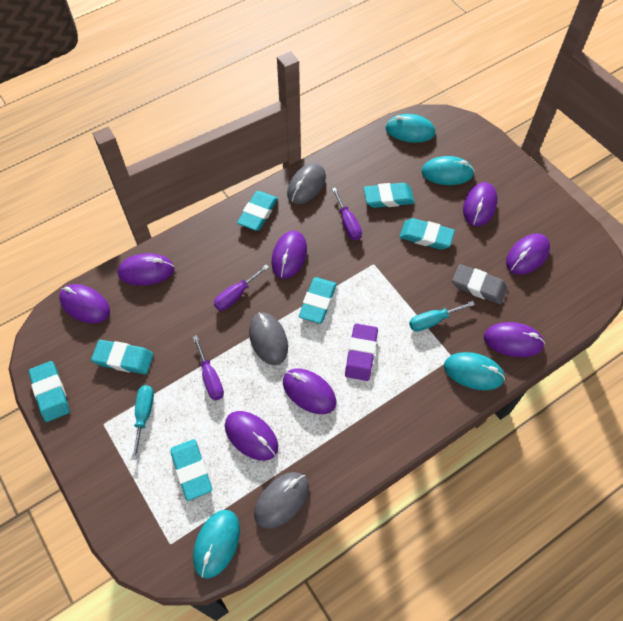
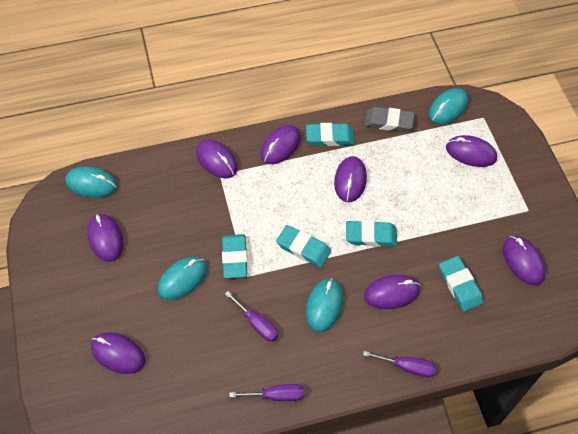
grey mouse: 3 -> 0
purple eraser: 1 -> 0
turquoise eraser: 7 -> 5
turquoise screwdriver: 2 -> 0

